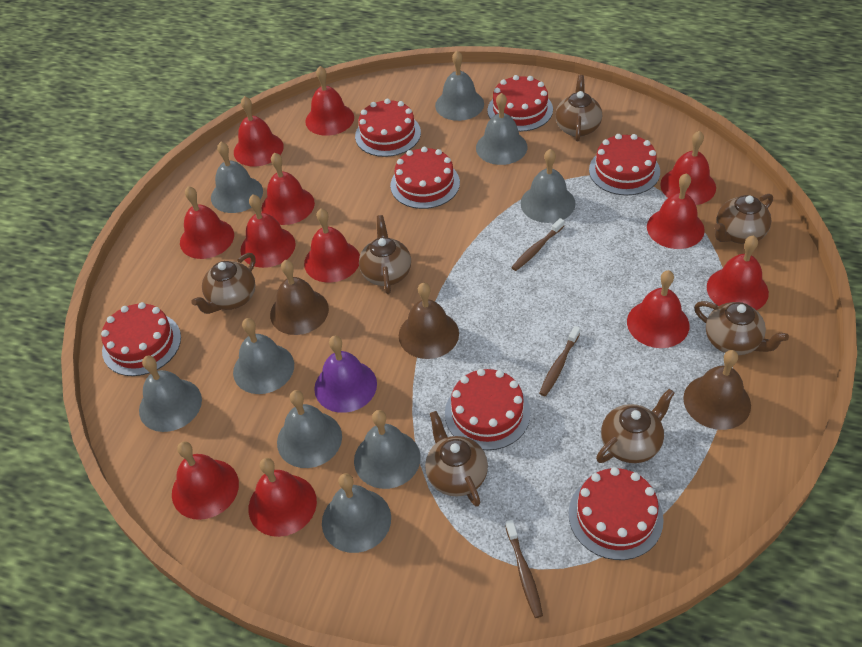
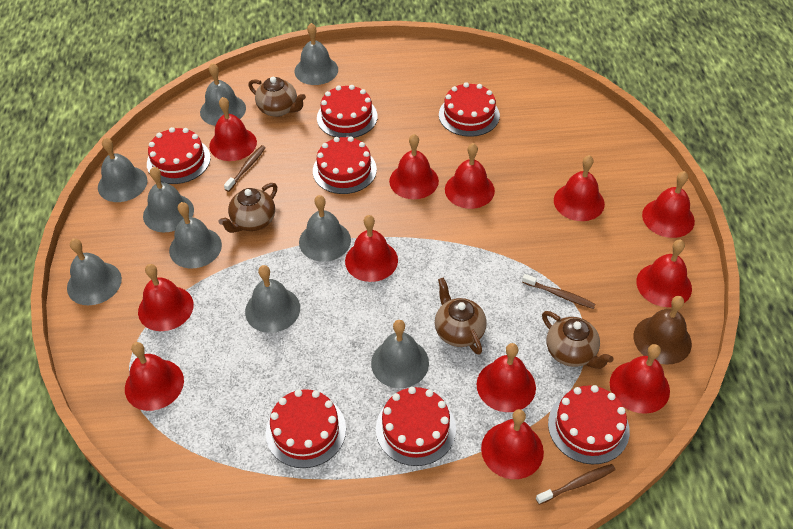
brown bell: 3 -> 1
brown teapot: 7 -> 4
purple bell: 1 -> 0

